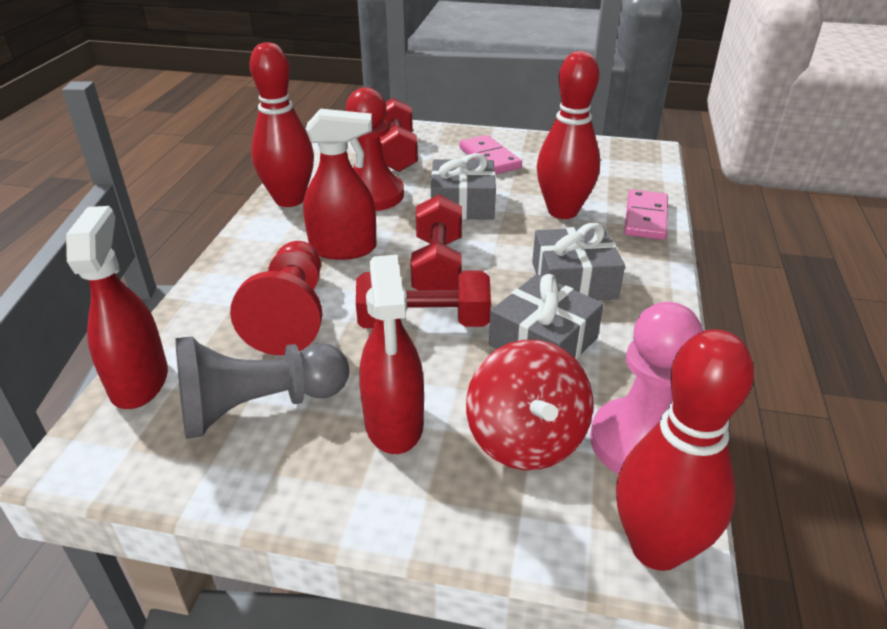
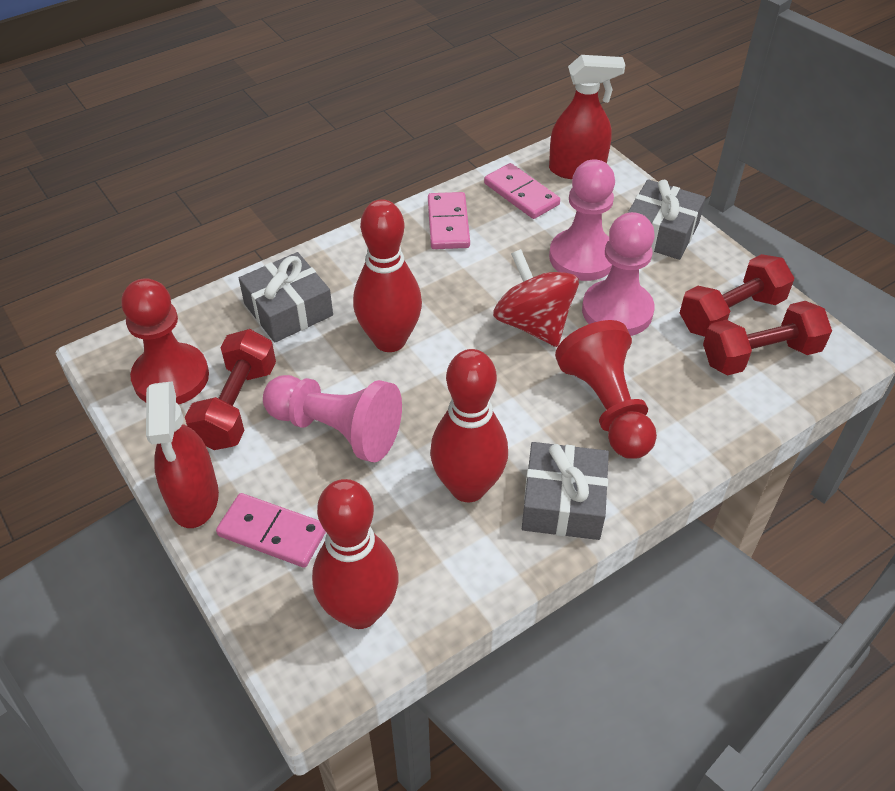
grey pawn: 1 -> 0
pink domino: 2 -> 3
pink pawn: 1 -> 3
red spray bottle: 3 -> 2

